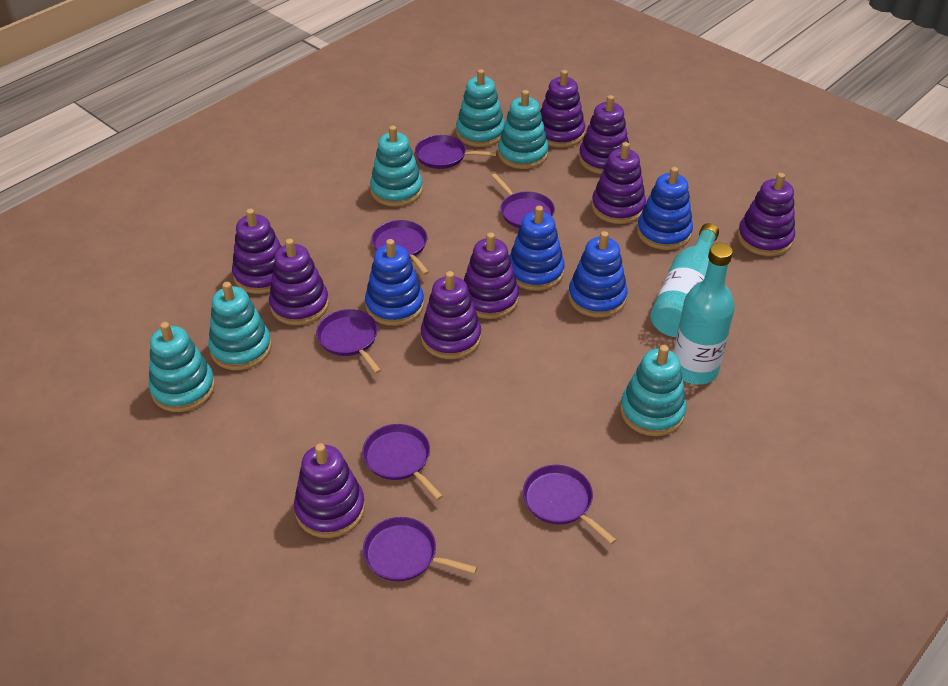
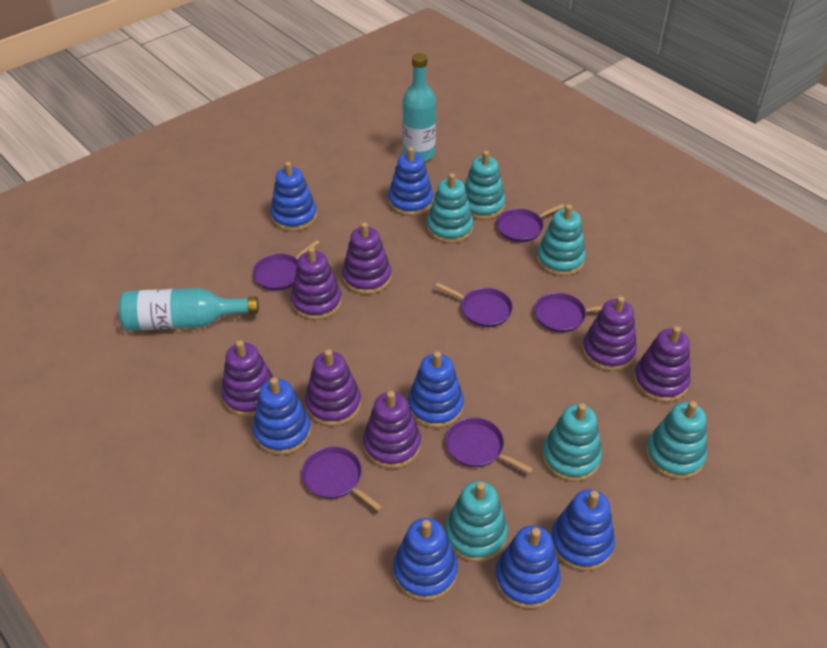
blue stacking toy: 4 -> 7
purple pan: 7 -> 6
purple stacking toy: 9 -> 7

